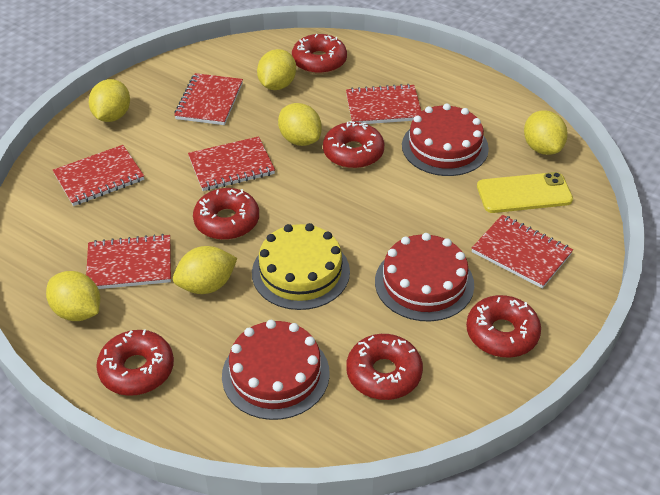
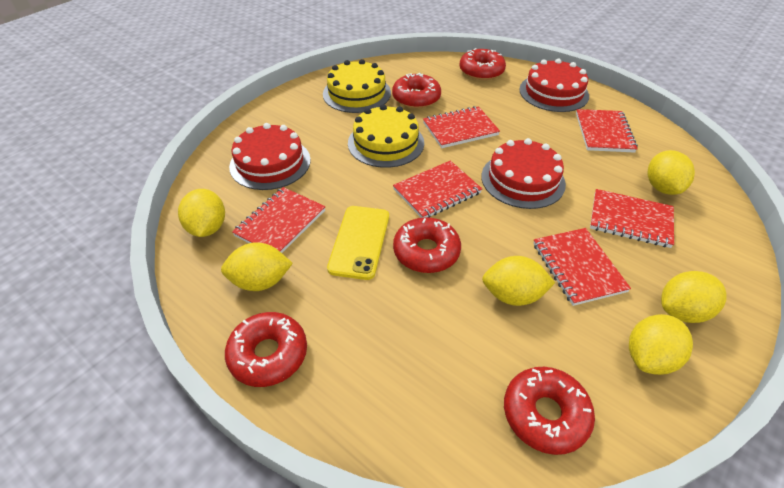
red donut: 6 -> 5
yellow cake: 1 -> 2

